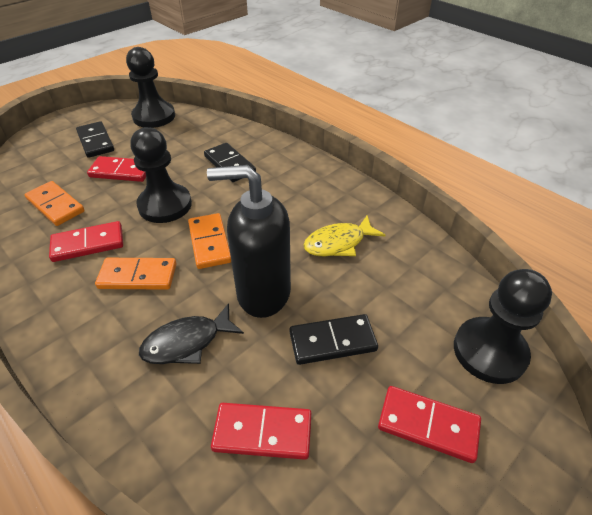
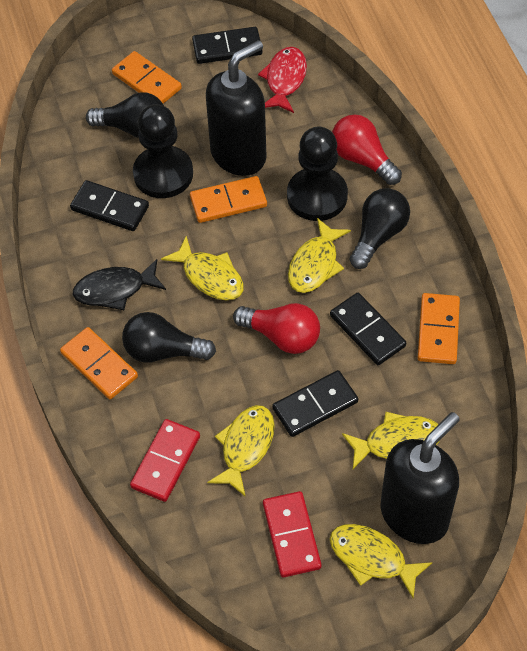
black domino: 3 -> 4
black light bulb: 0 -> 3
black pawn: 3 -> 2
black soap dispenser: 1 -> 2
orange domino: 3 -> 4
red domino: 4 -> 2
red fish: 0 -> 1
red light bulb: 0 -> 2
yellow fish: 1 -> 5

